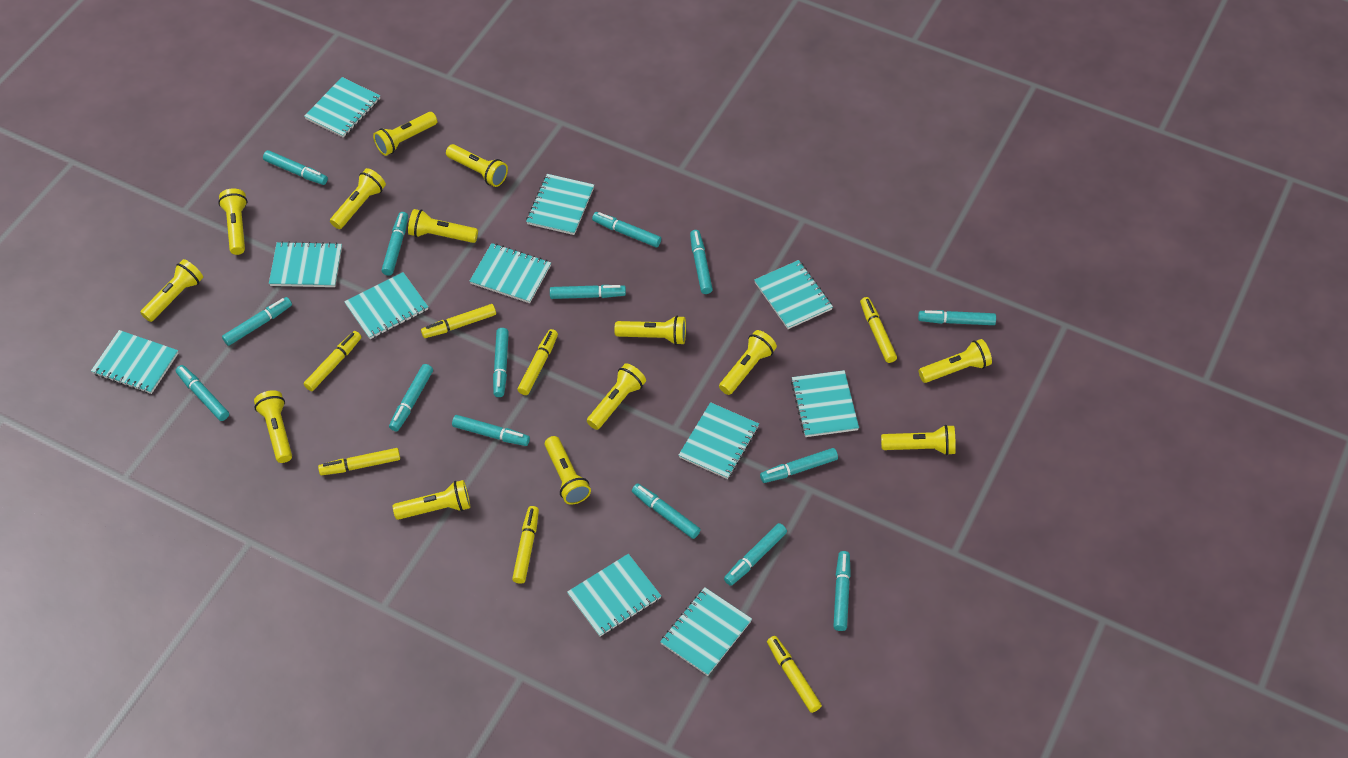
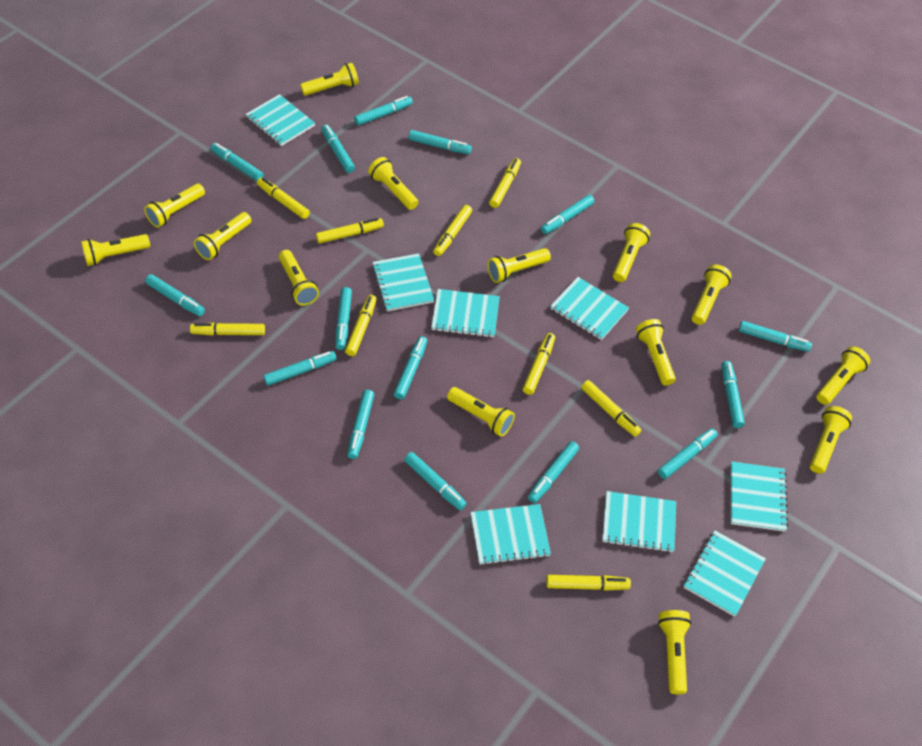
turquoise notebook: 11 -> 8
yellow marker: 7 -> 9

